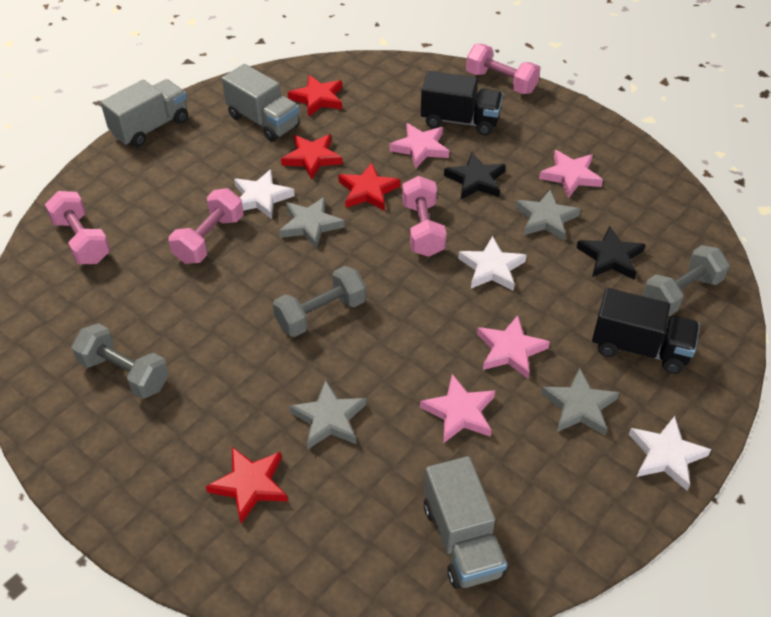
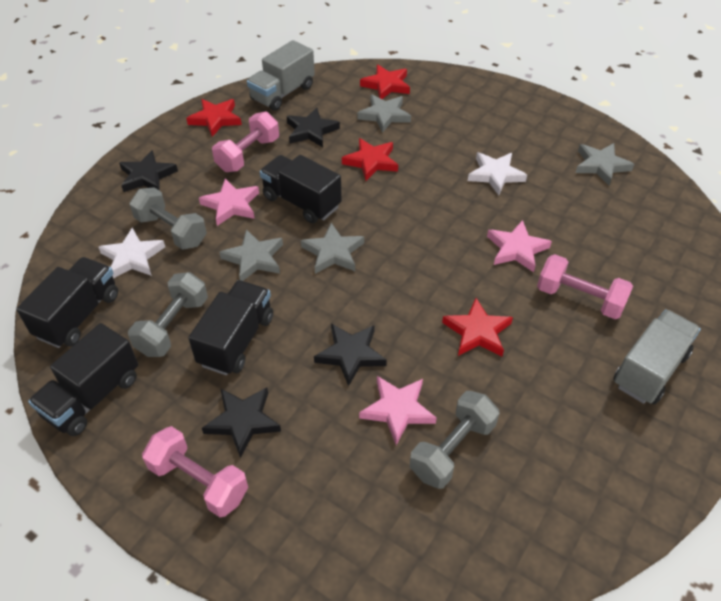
black star: 2 -> 4
black truck: 2 -> 4
grey truck: 3 -> 2
pink dumbbell: 4 -> 3
pink star: 4 -> 3
white star: 3 -> 2

